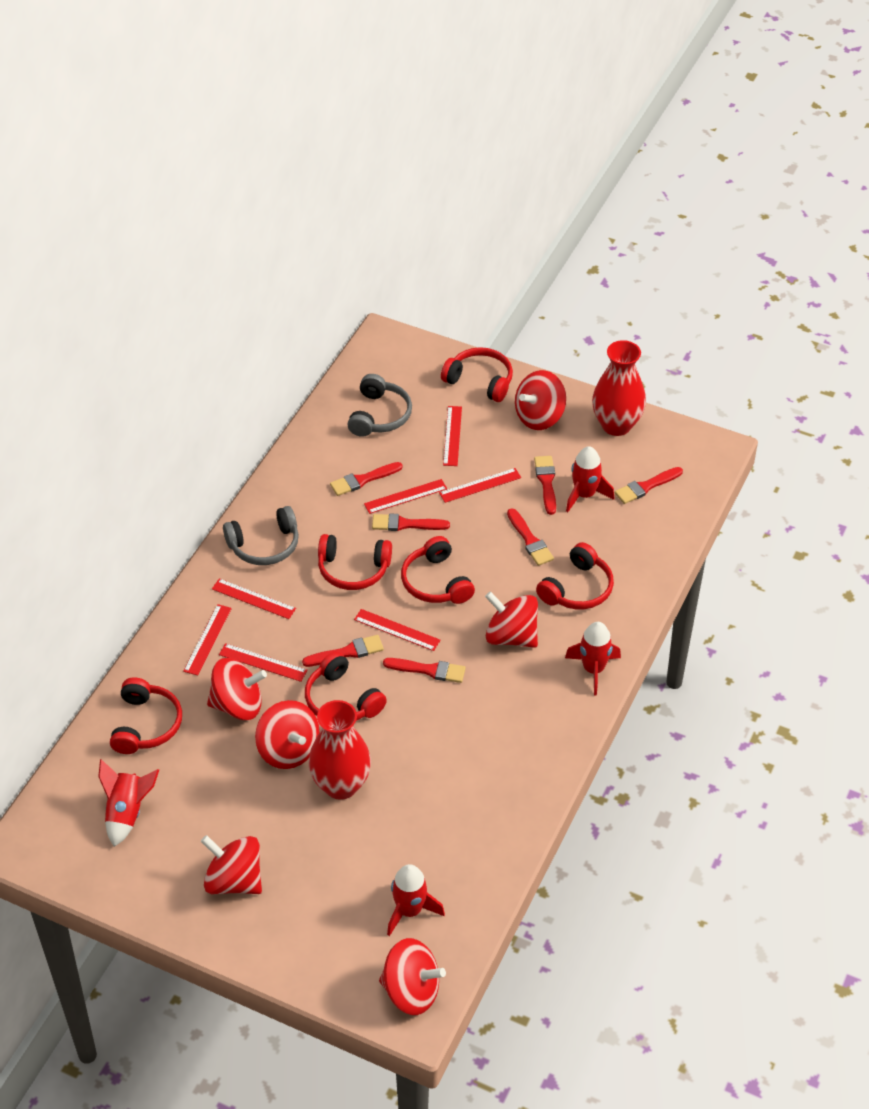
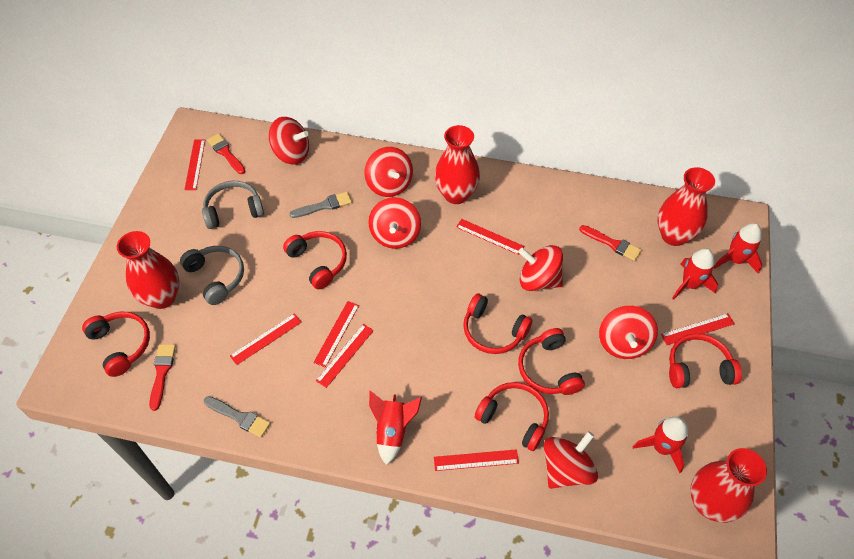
grey brush: 0 -> 2
red brush: 7 -> 3
red vase: 2 -> 4

